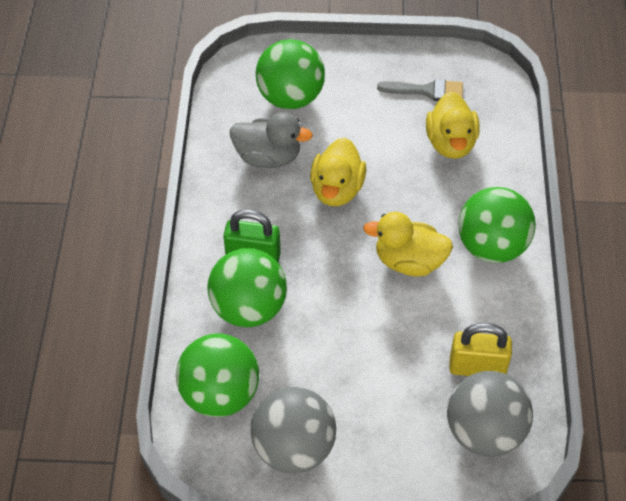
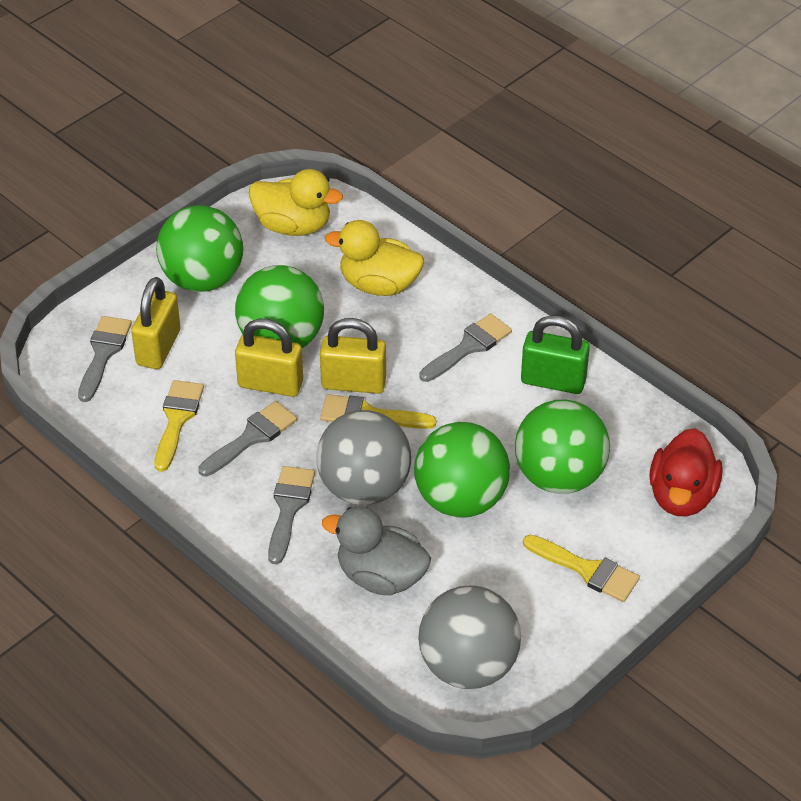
grey brush: 1 -> 4
red duck: 0 -> 1
yellow brush: 0 -> 3
yellow duck: 3 -> 2
yellow padlock: 1 -> 3

